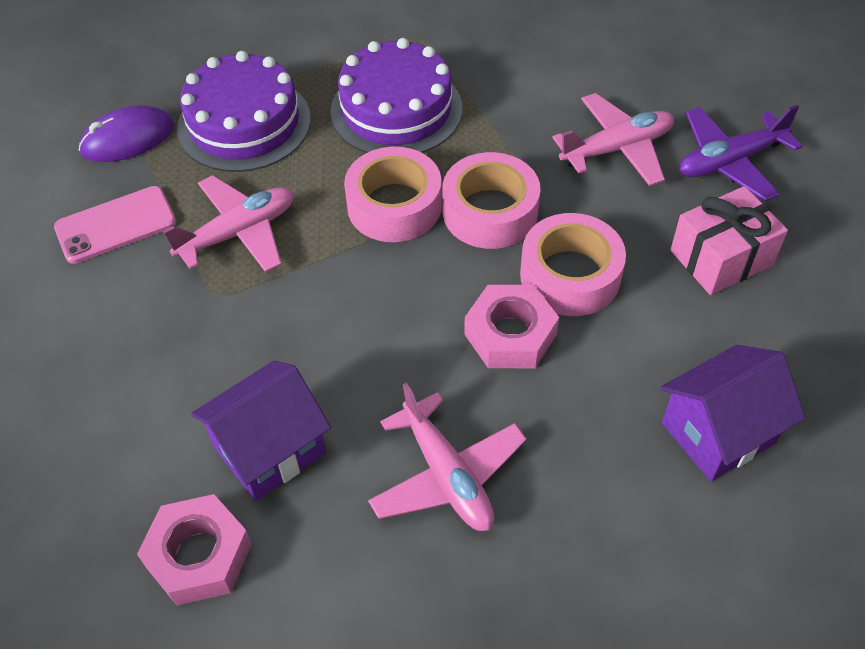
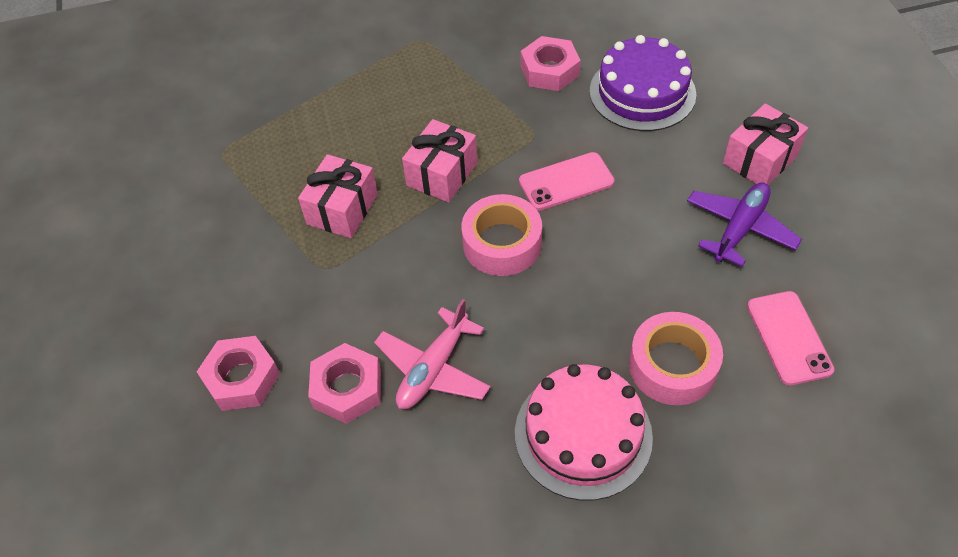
pink cake: 0 -> 1
pink gift: 1 -> 3
pink nut: 2 -> 3
pink phone: 1 -> 2
pink plane: 3 -> 1
pink tape: 3 -> 2
purple cake: 2 -> 1
purple house: 2 -> 0
purple mouse: 1 -> 0

